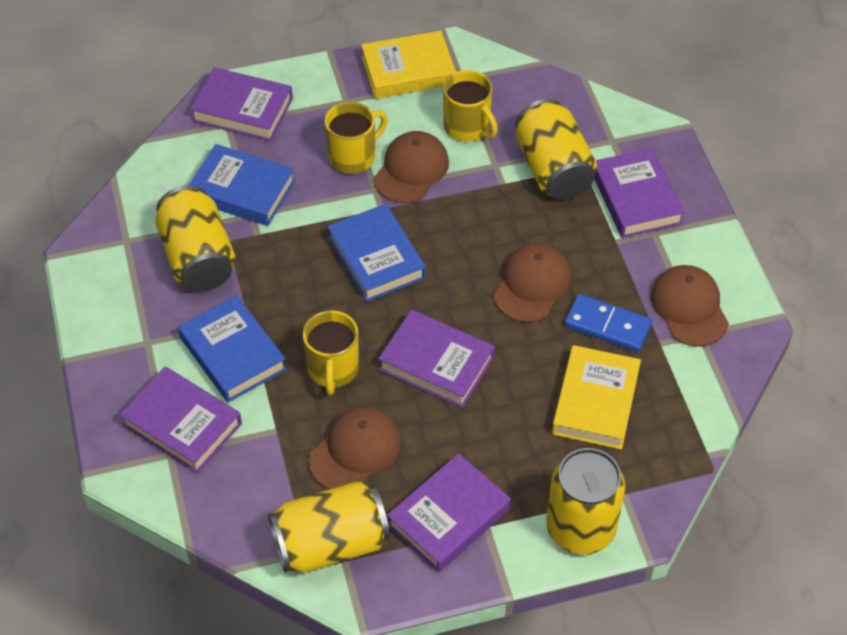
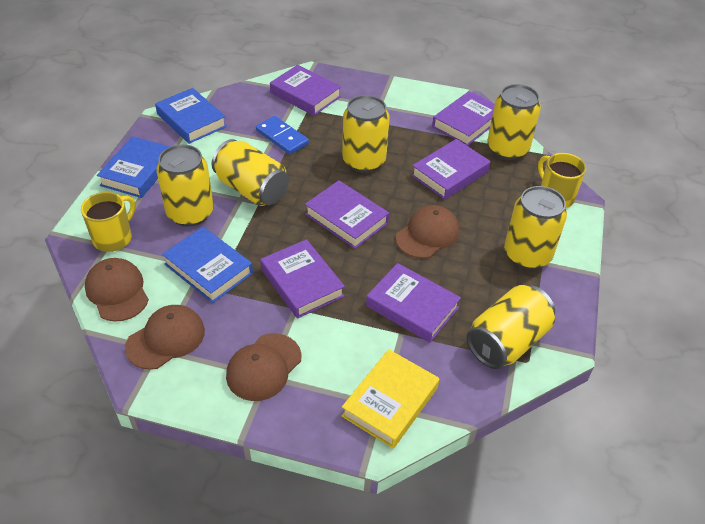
purple book: 5 -> 6
yellow book: 2 -> 1
yellow can: 4 -> 6
yellow mug: 3 -> 2

